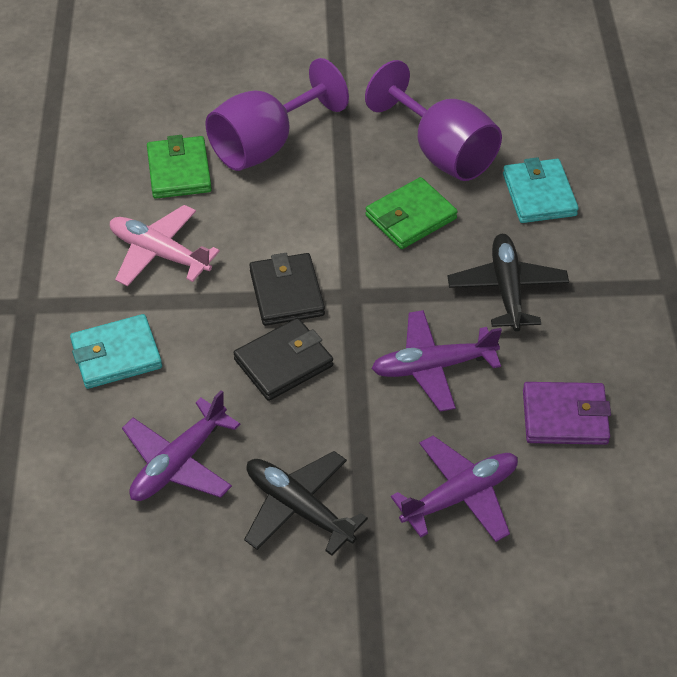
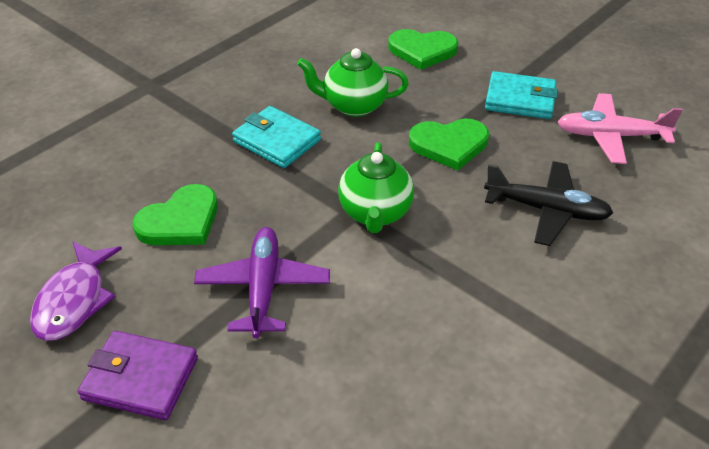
black plane: 2 -> 1
black wallet: 2 -> 0
green heart: 0 -> 3
green teapot: 0 -> 2
green wallet: 2 -> 0
purple fish: 0 -> 1
purple goblet: 2 -> 0
purple plane: 3 -> 1

